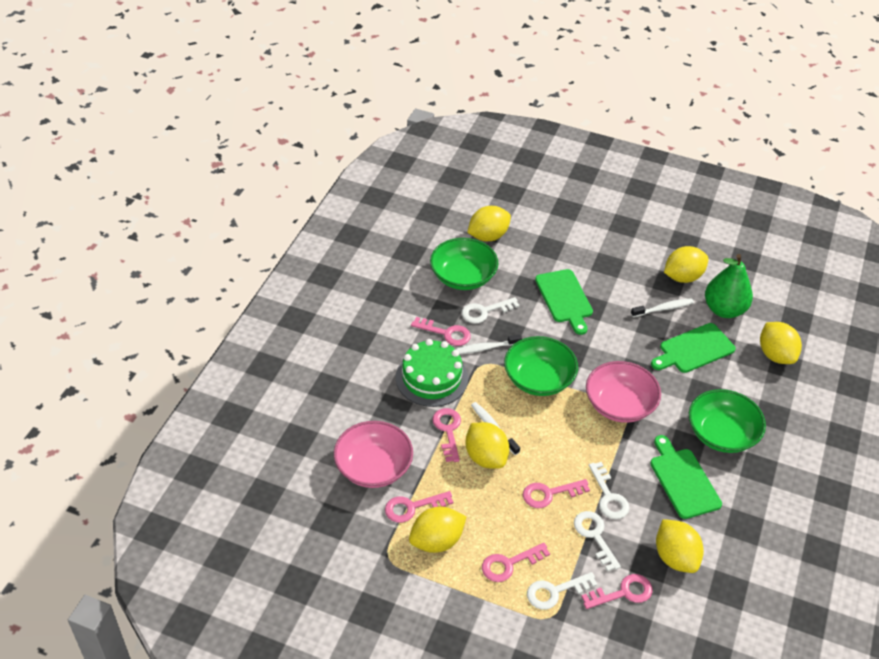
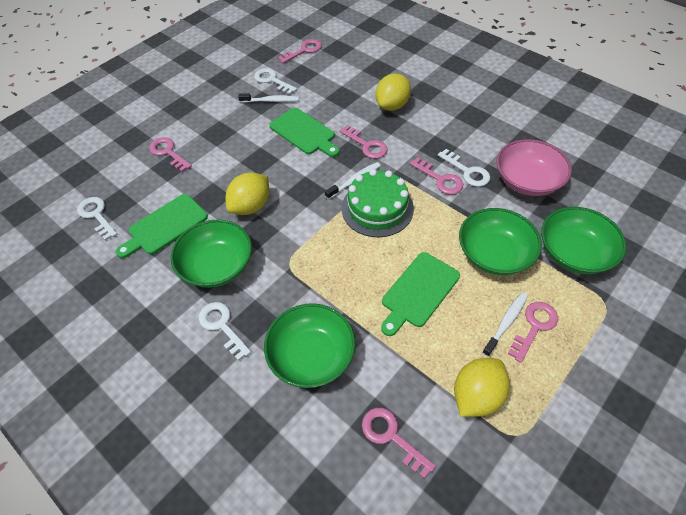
green bowl: 3 -> 4
green pear: 1 -> 0
pink bowl: 2 -> 1
yellow lemon: 6 -> 3

